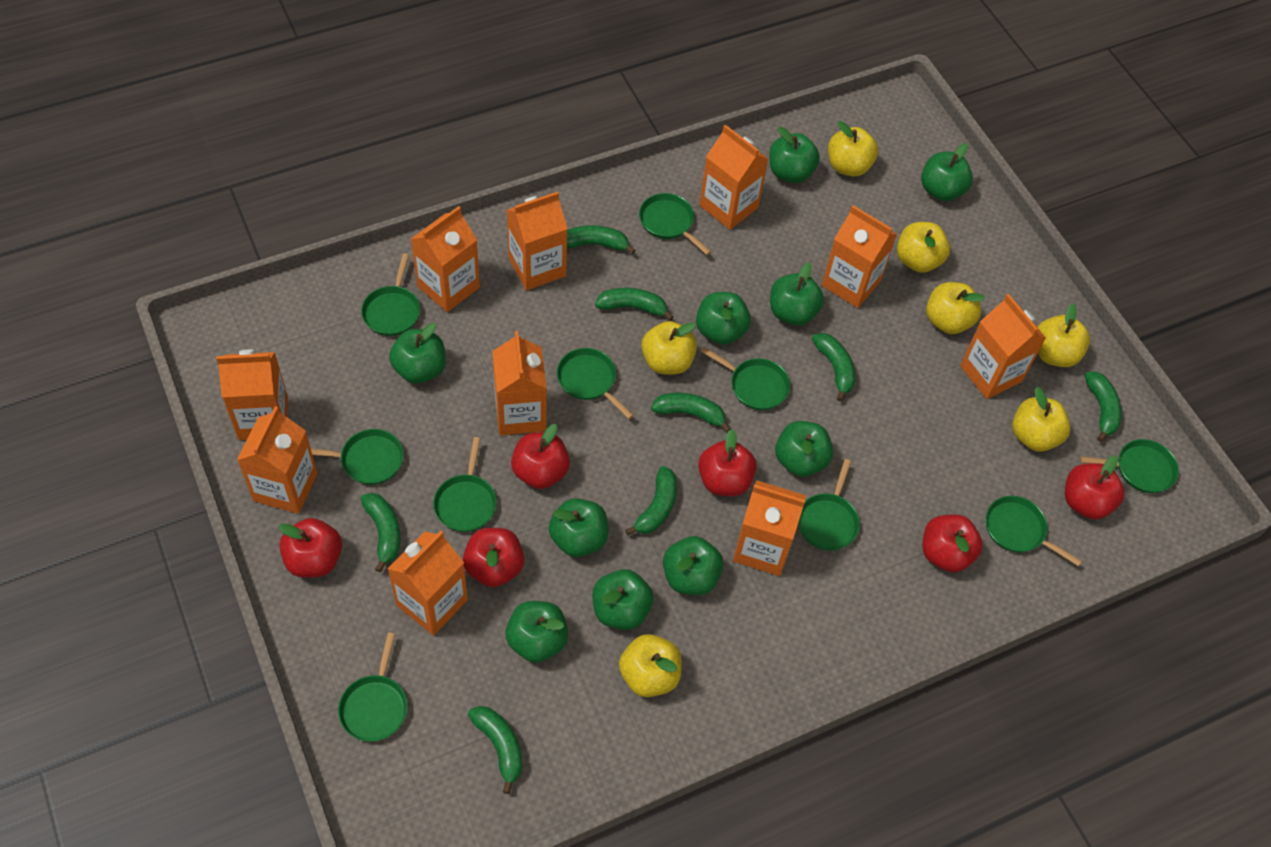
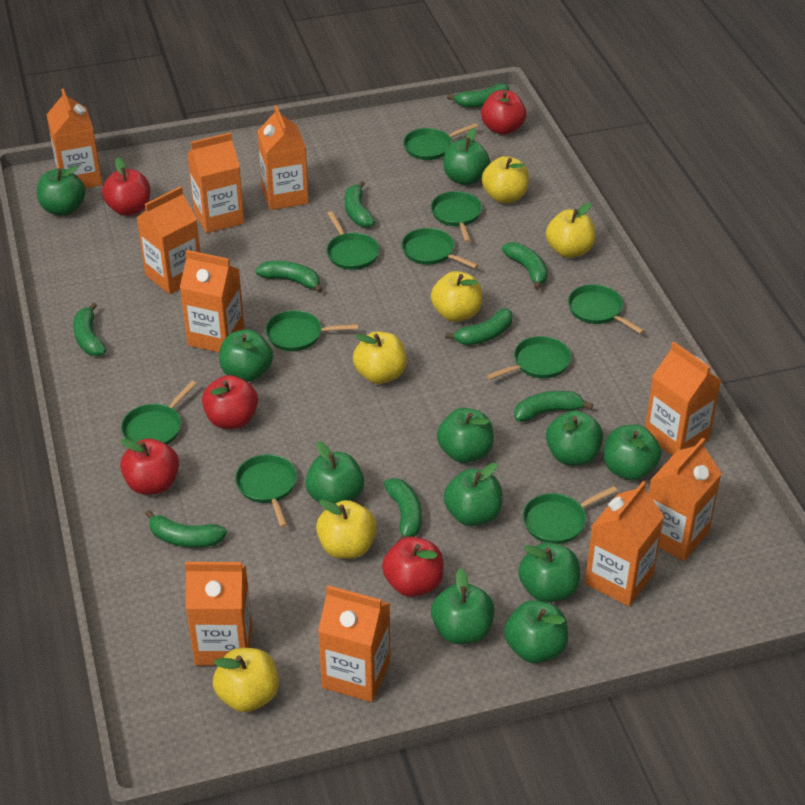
green apple: 10 -> 11
green banana: 8 -> 9
red apple: 6 -> 5
yellow apple: 7 -> 6

